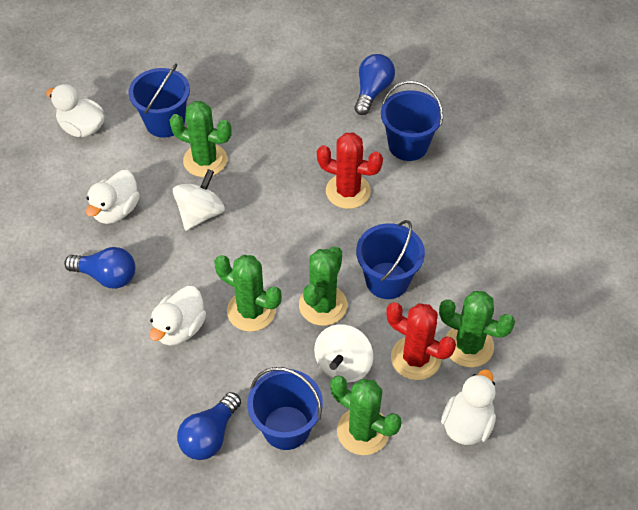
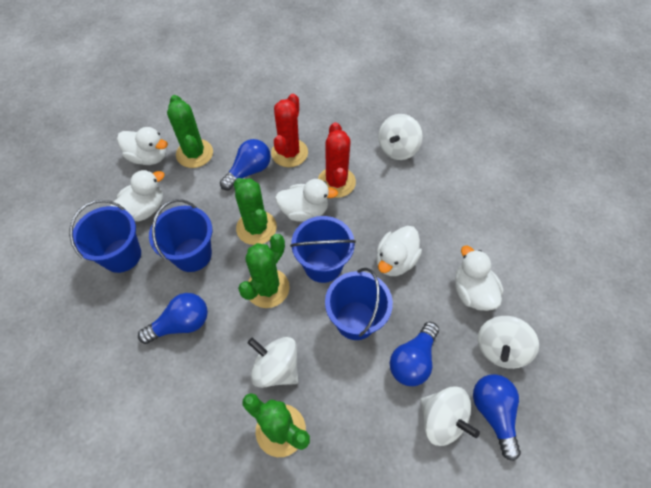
blue light bulb: 3 -> 4
green cactus: 5 -> 4
white duck: 4 -> 5
white spinning top: 2 -> 4

